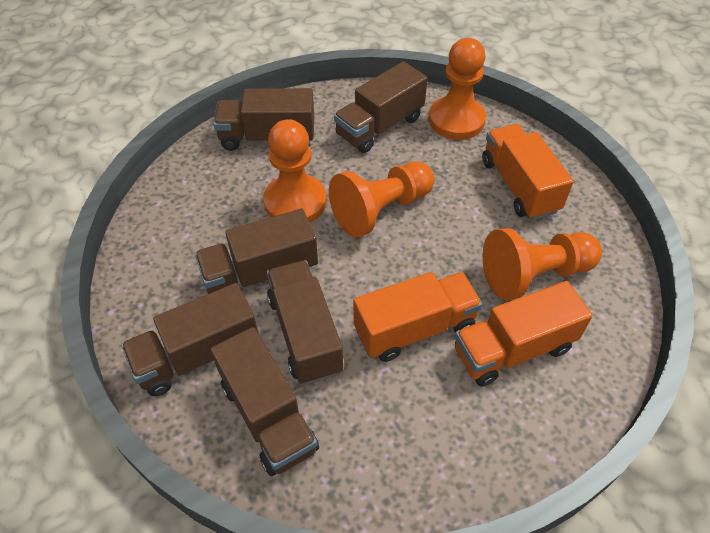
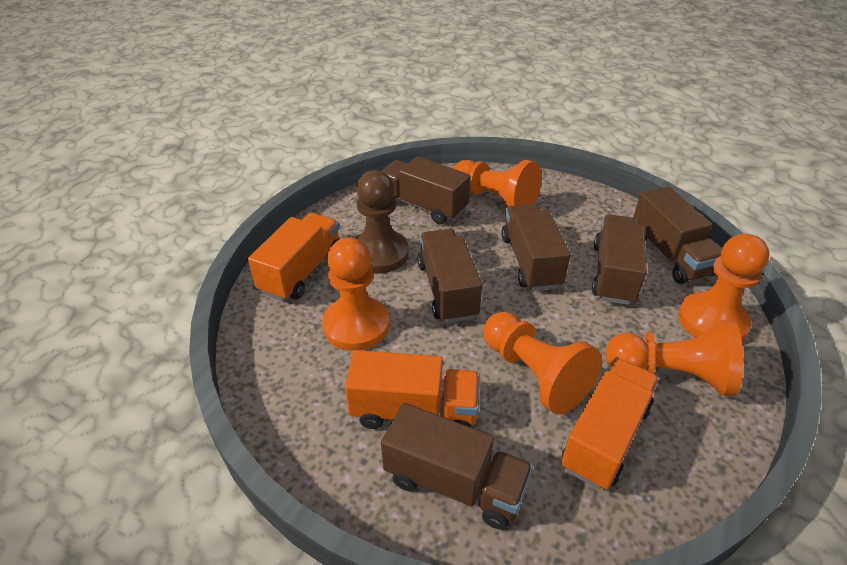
brown pawn: 0 -> 1
orange pawn: 4 -> 5

